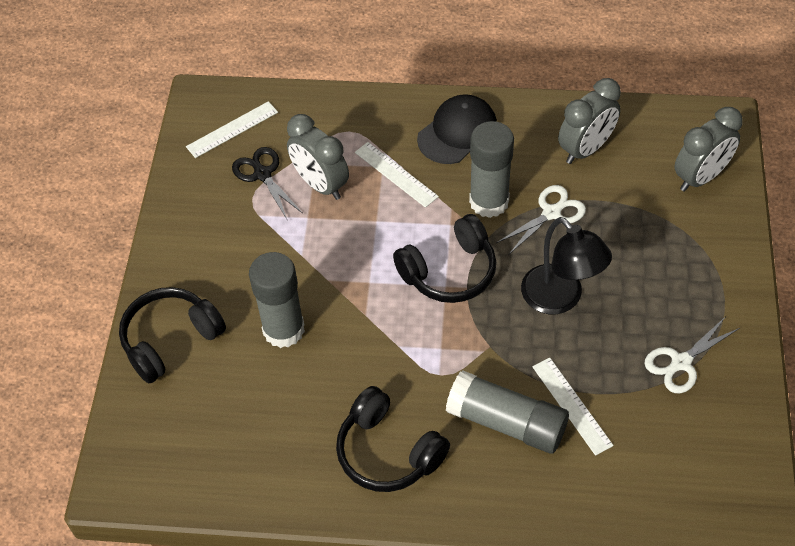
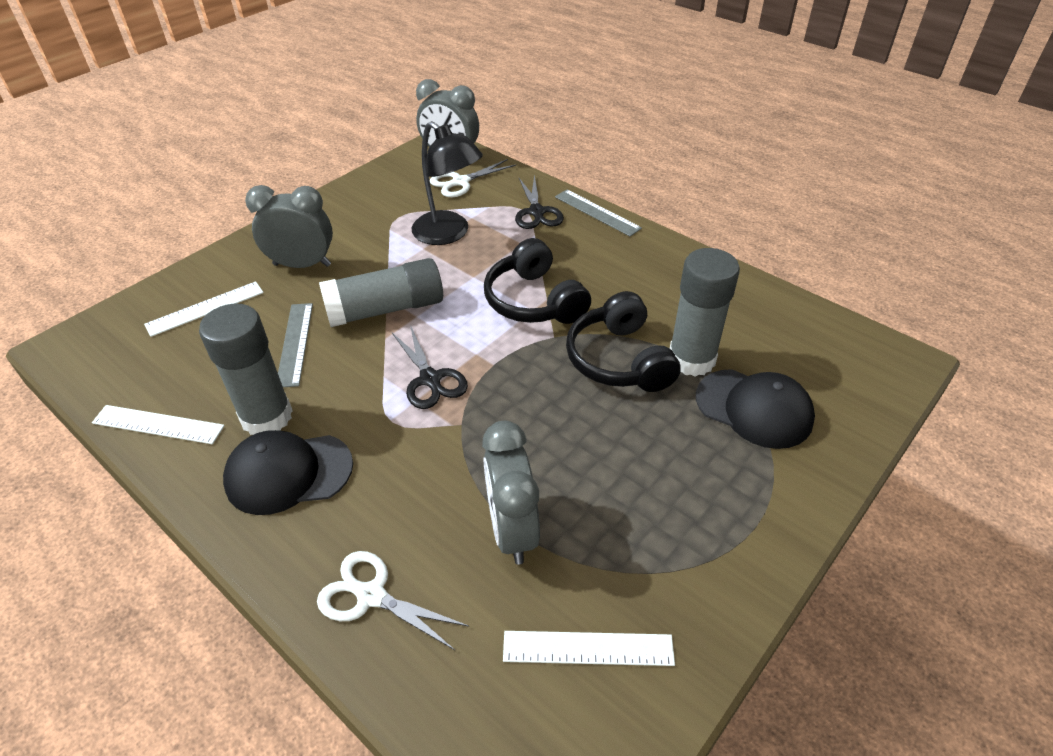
black cap: 1 -> 2
black headphones: 3 -> 2
black scissors: 1 -> 2
grey ruler: 0 -> 2

